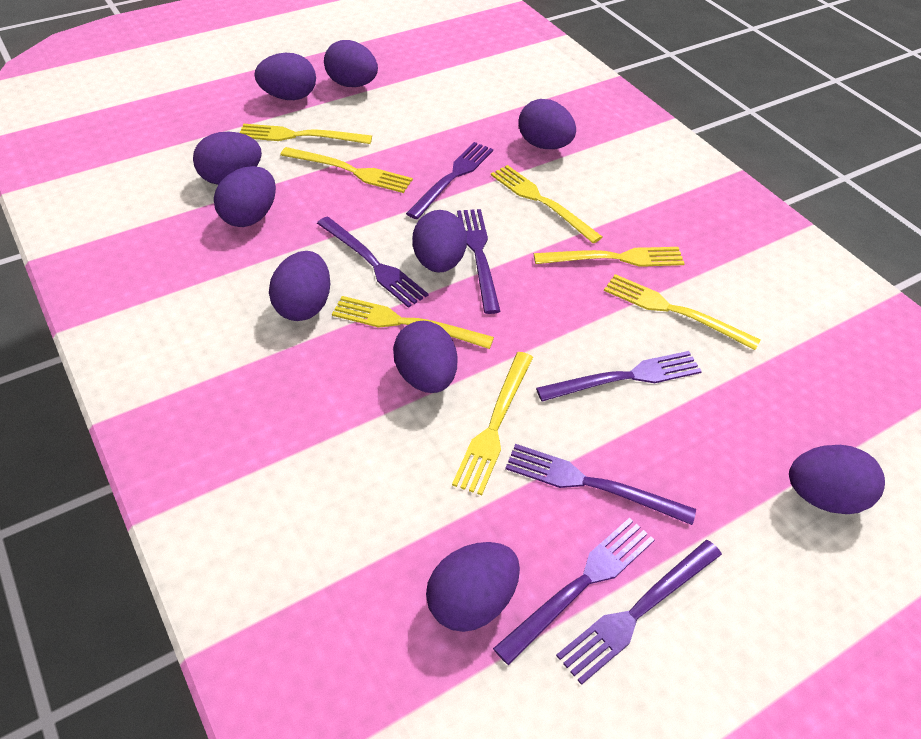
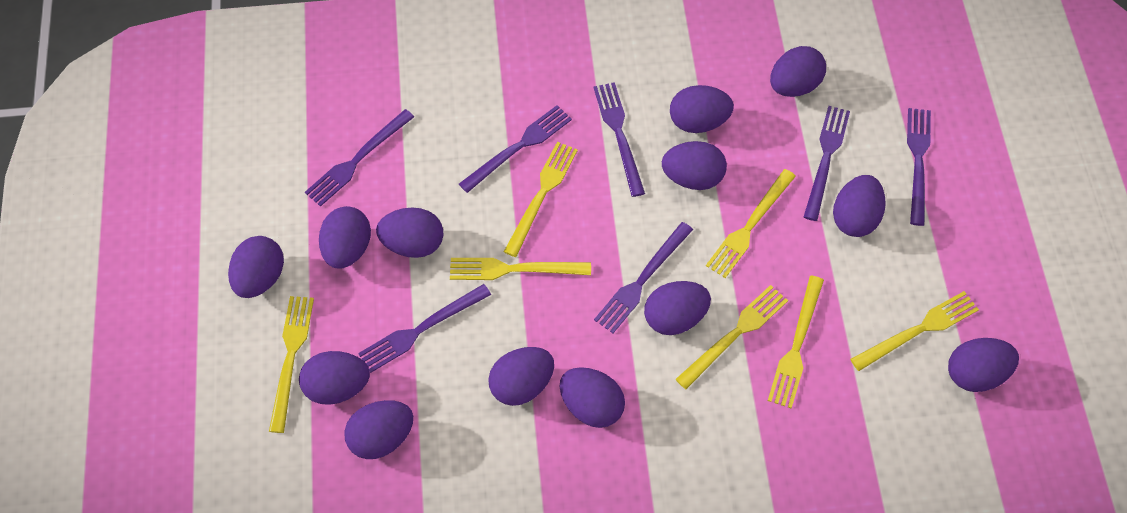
purple egg: 10 -> 13

